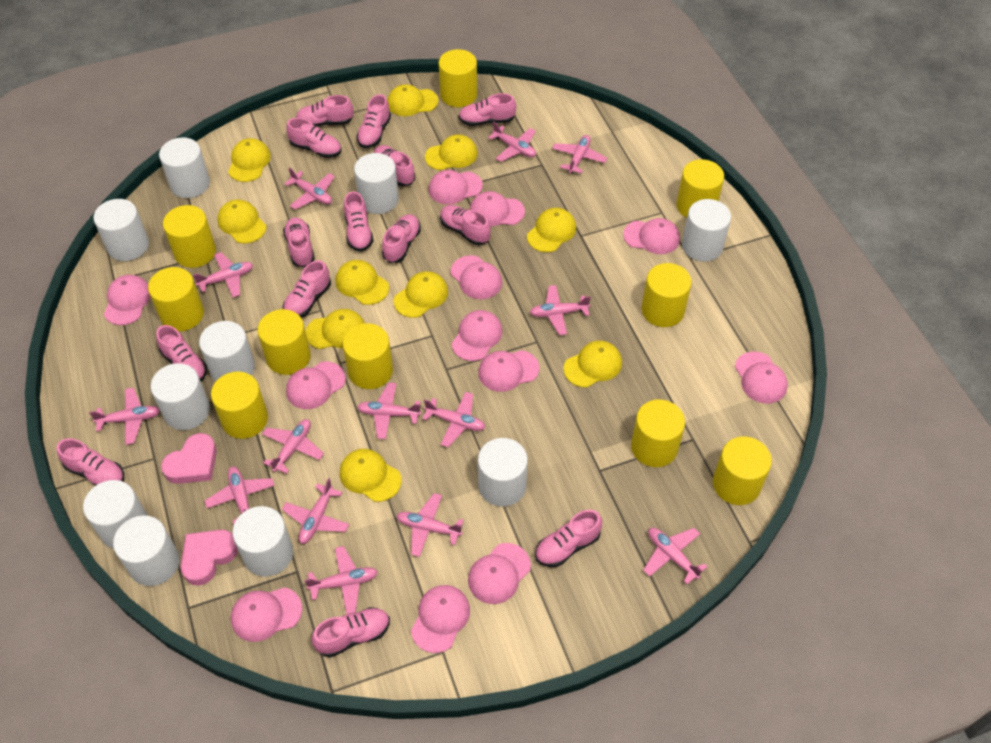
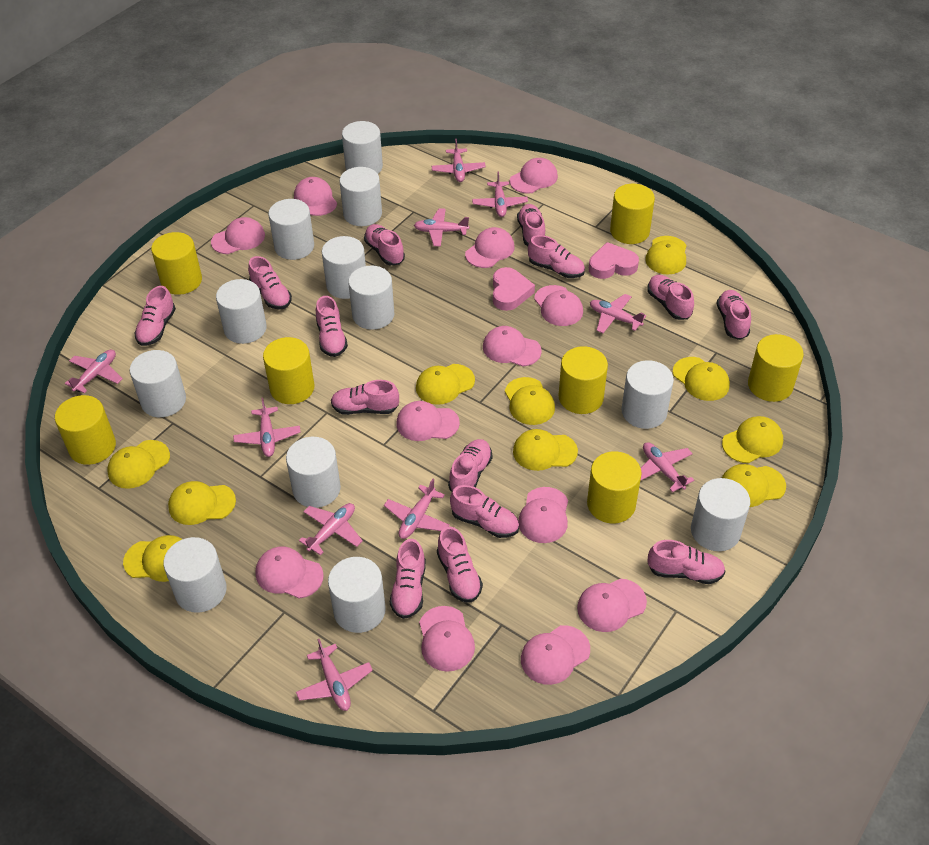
pink plane: 14 -> 10
white cylinder: 10 -> 12
yellow cylinder: 10 -> 7

